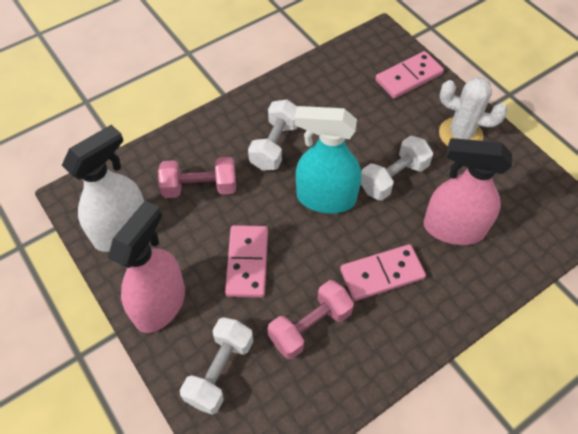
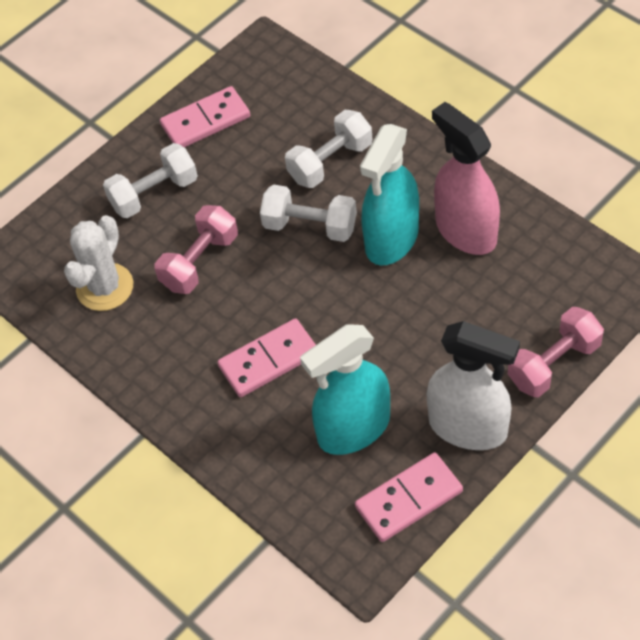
pink spray bottle: 2 -> 1
turquoise spray bottle: 1 -> 2

